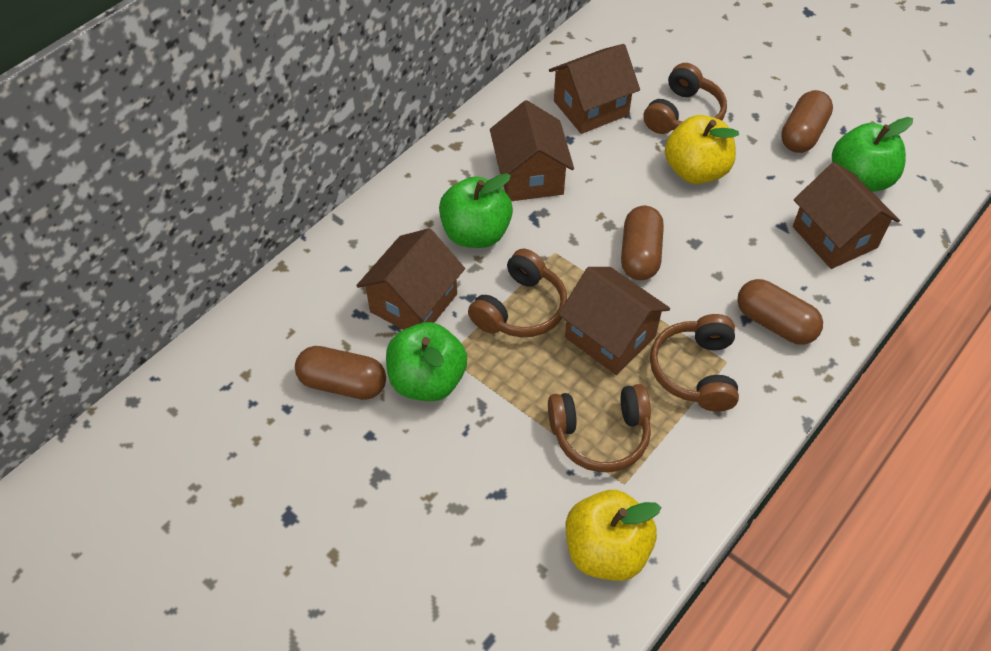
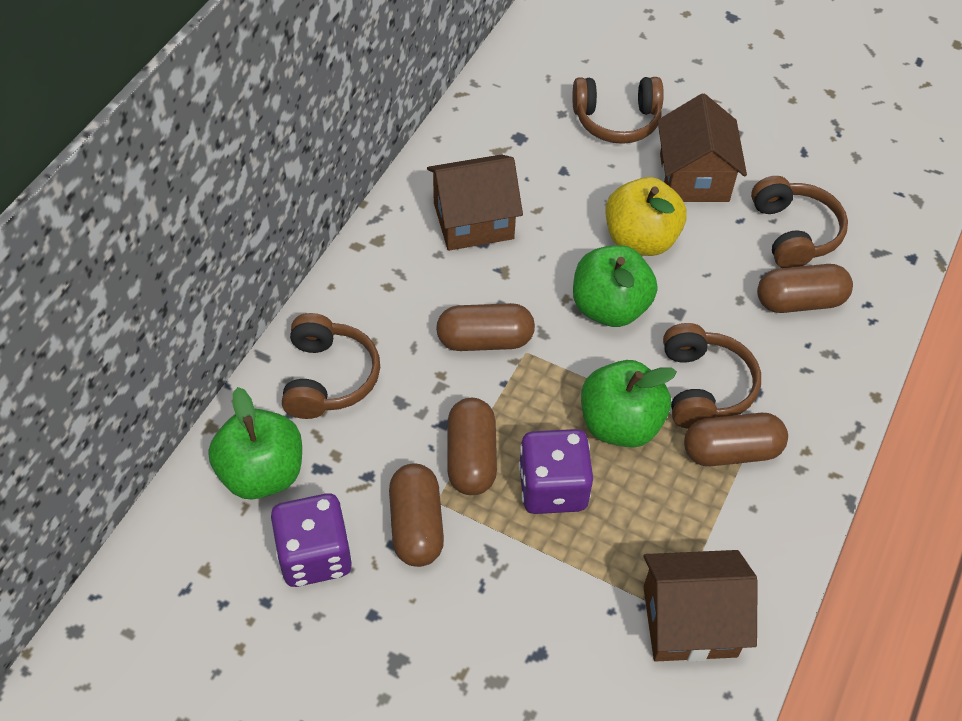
brown capsule: 4 -> 5
brown house: 5 -> 3
purple dice: 0 -> 2
yellow apple: 2 -> 1

